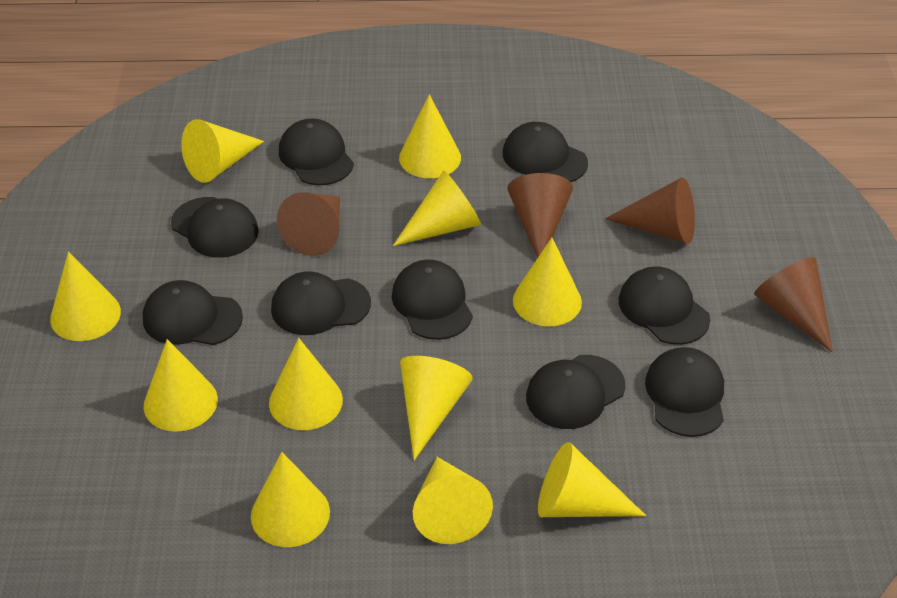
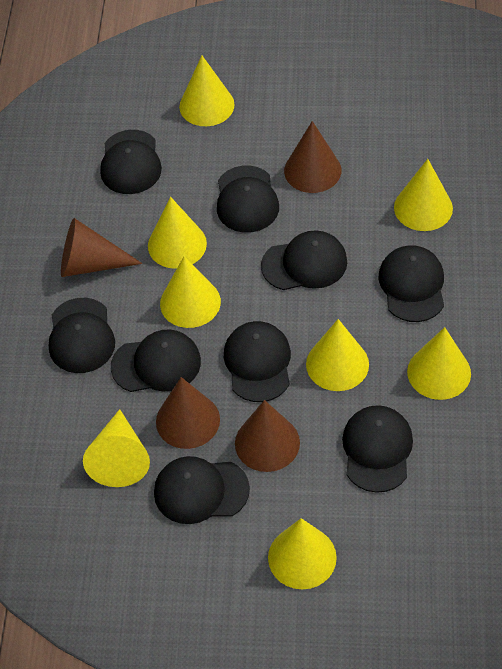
yellow cone: 11 -> 8

